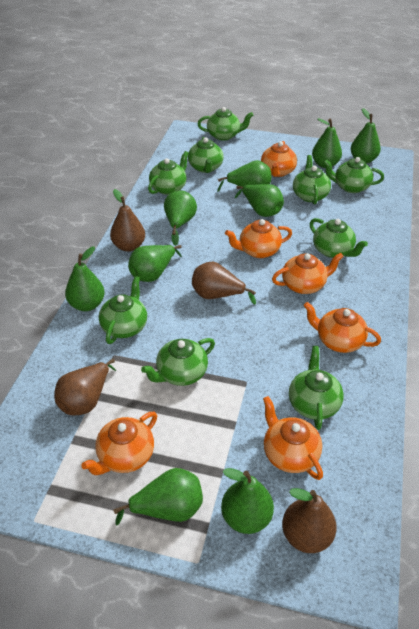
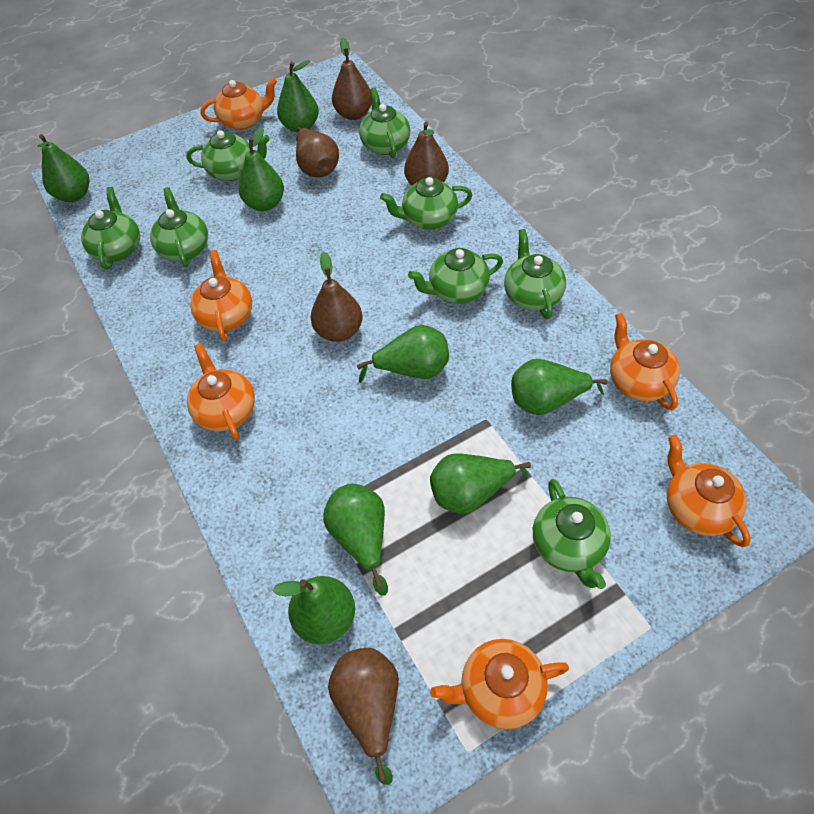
brown pear: 4 -> 5
green pear: 9 -> 8
green teapot: 9 -> 8

